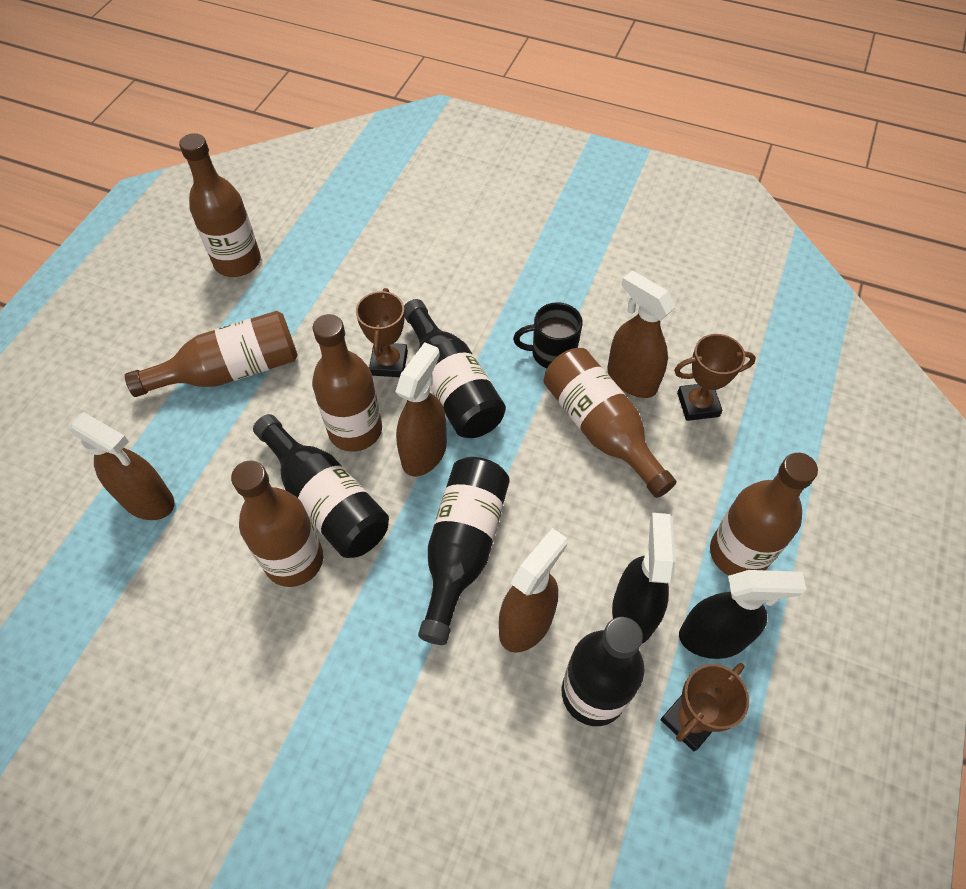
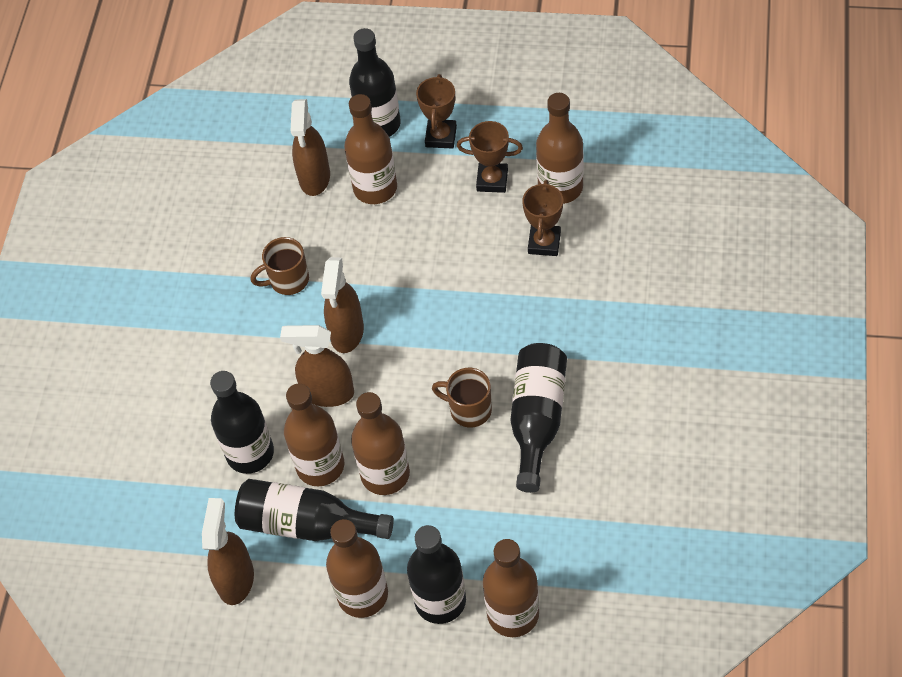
black bottle: 4 -> 5
black mug: 1 -> 0
black spray bottle: 2 -> 0
brown mug: 0 -> 2

